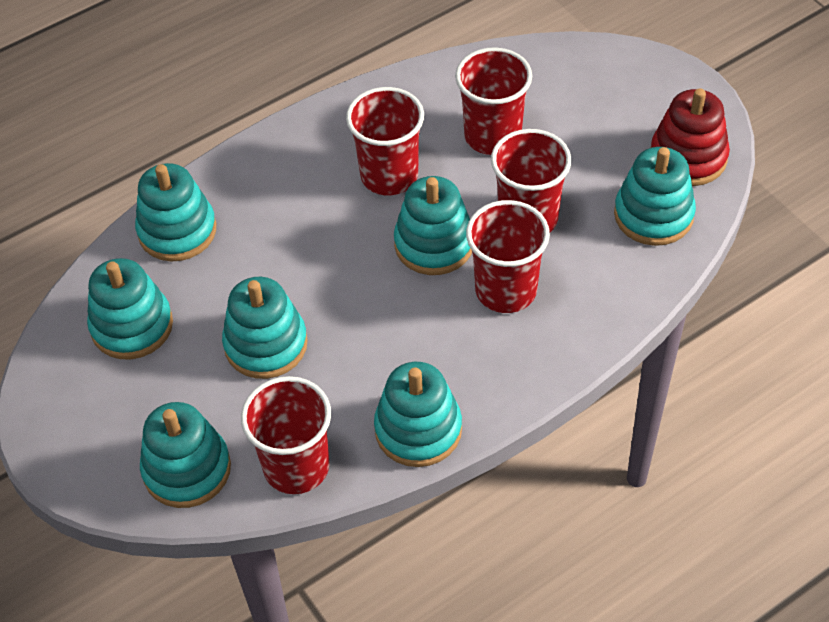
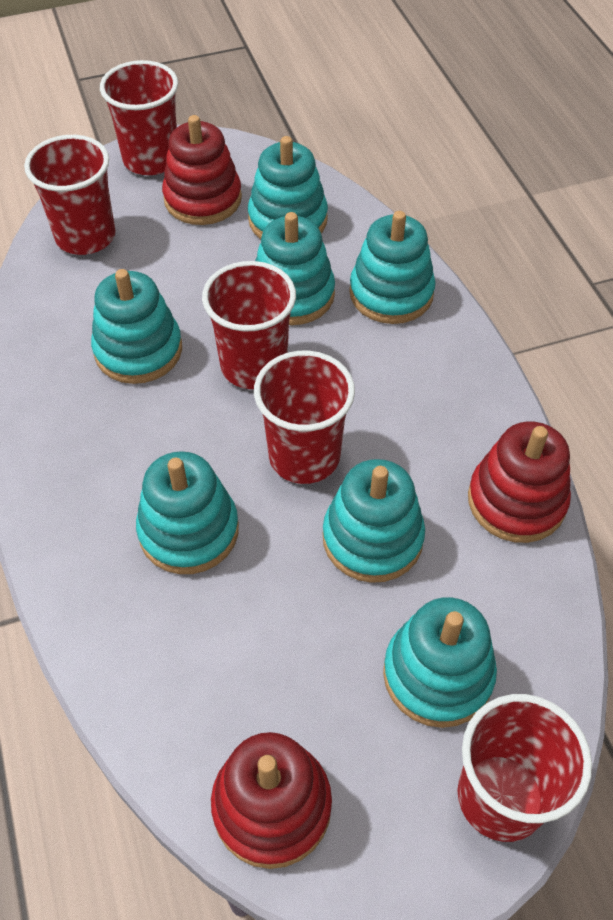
red stacking toy: 1 -> 3

